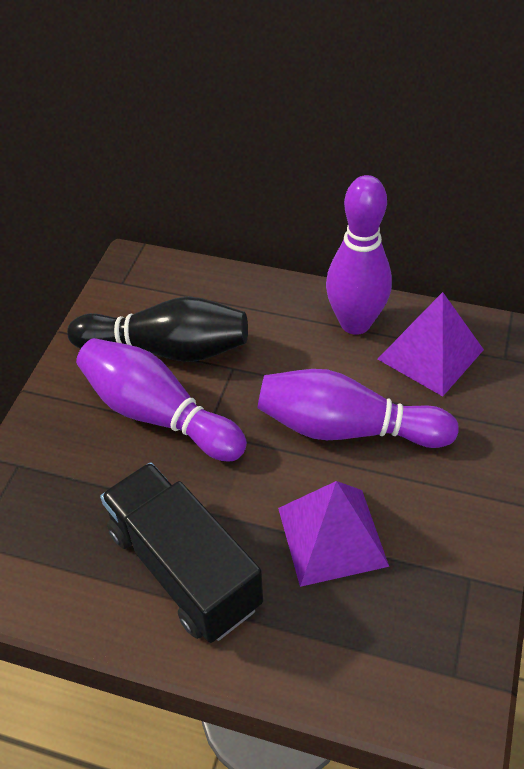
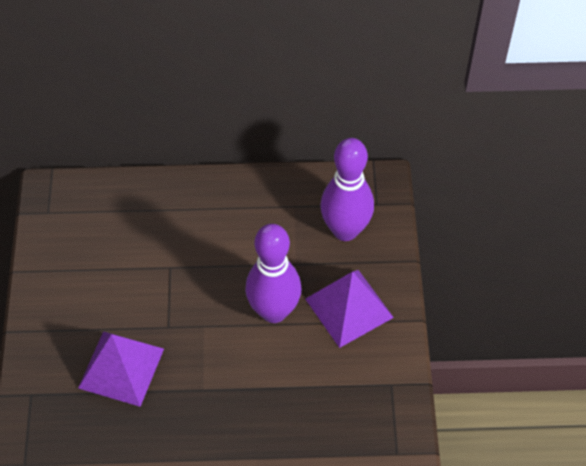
black bowling pin: 1 -> 0
black truck: 1 -> 0
purple bowling pin: 3 -> 2

